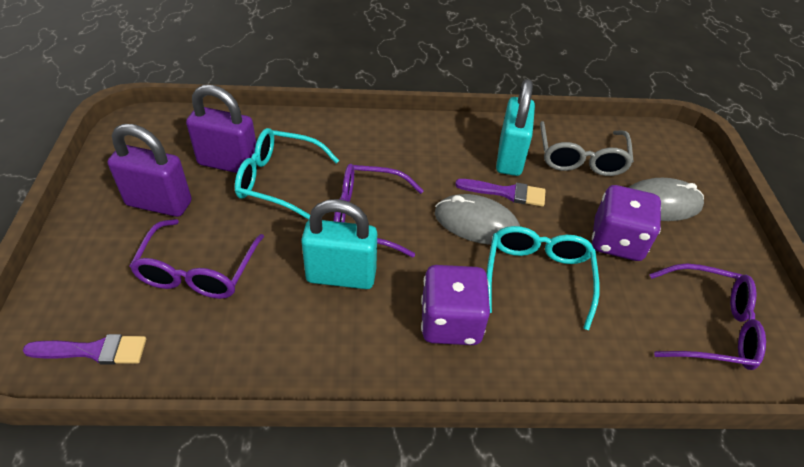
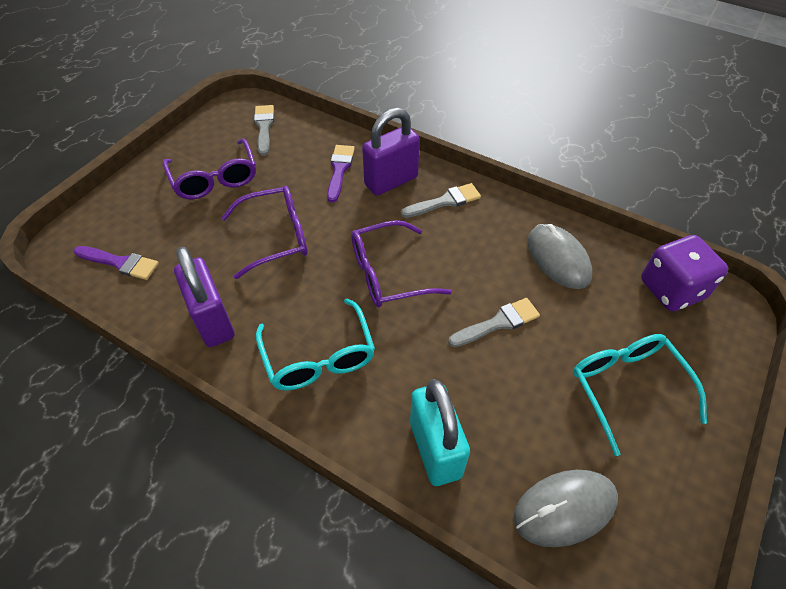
grey brush: 0 -> 3
grey glasses: 1 -> 0
purple dice: 2 -> 1
turquoise padlock: 2 -> 1

